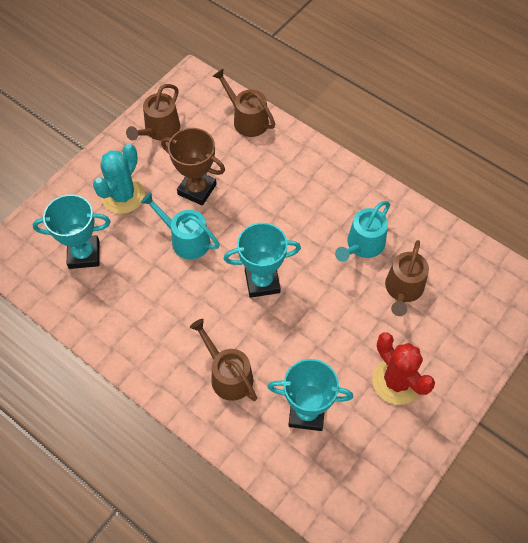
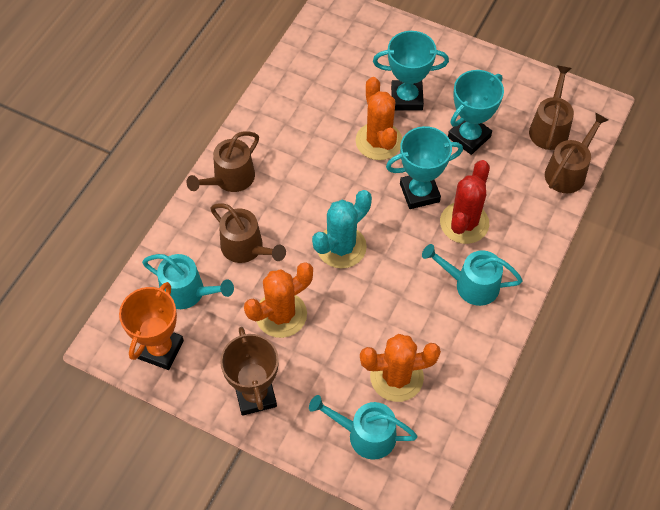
orange cactus: 0 -> 3
orange trophy: 0 -> 1
turquoise watering can: 2 -> 3

